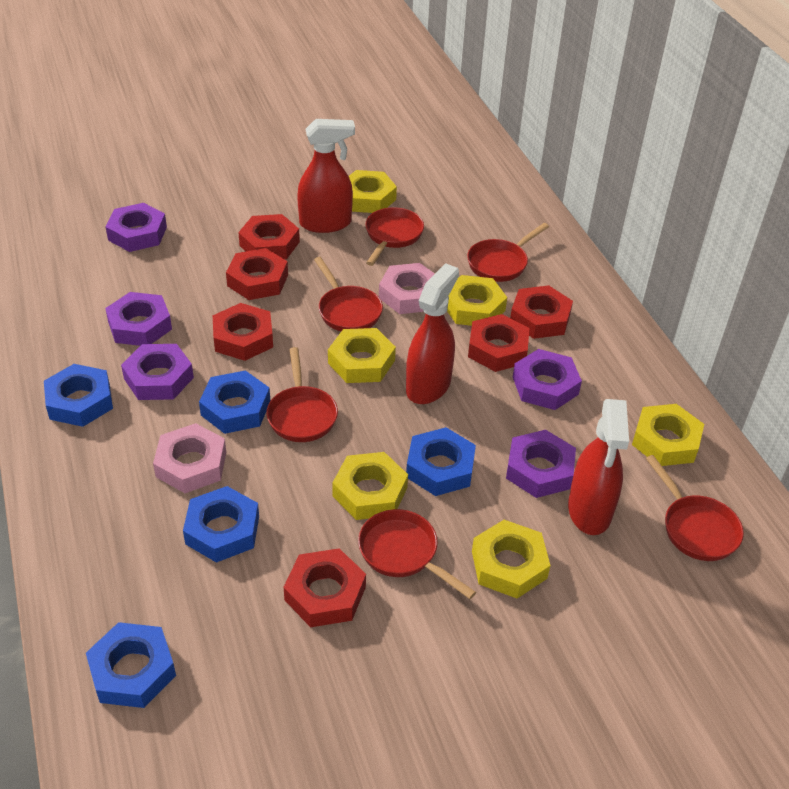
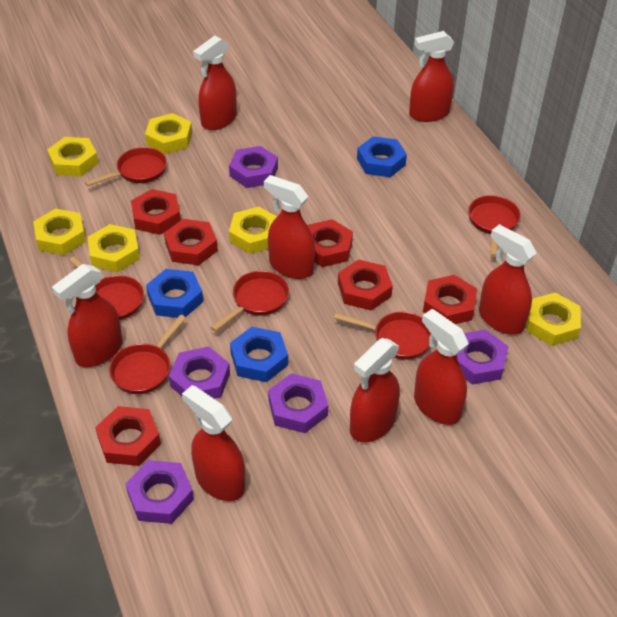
blue nut: 5 -> 3
pink nut: 2 -> 0
red spray bottle: 3 -> 8

